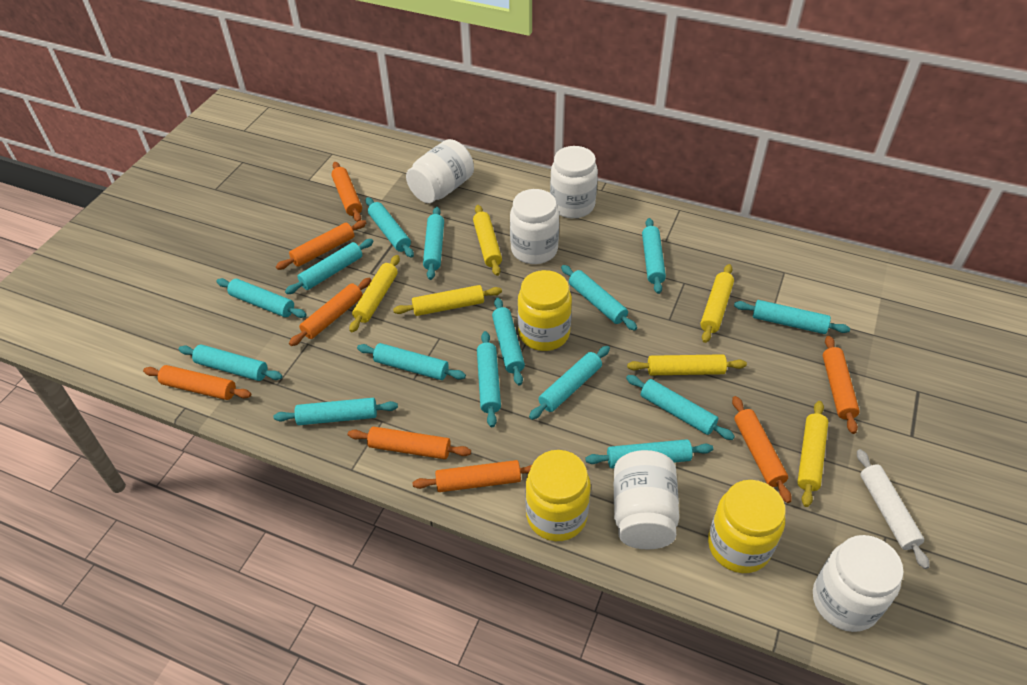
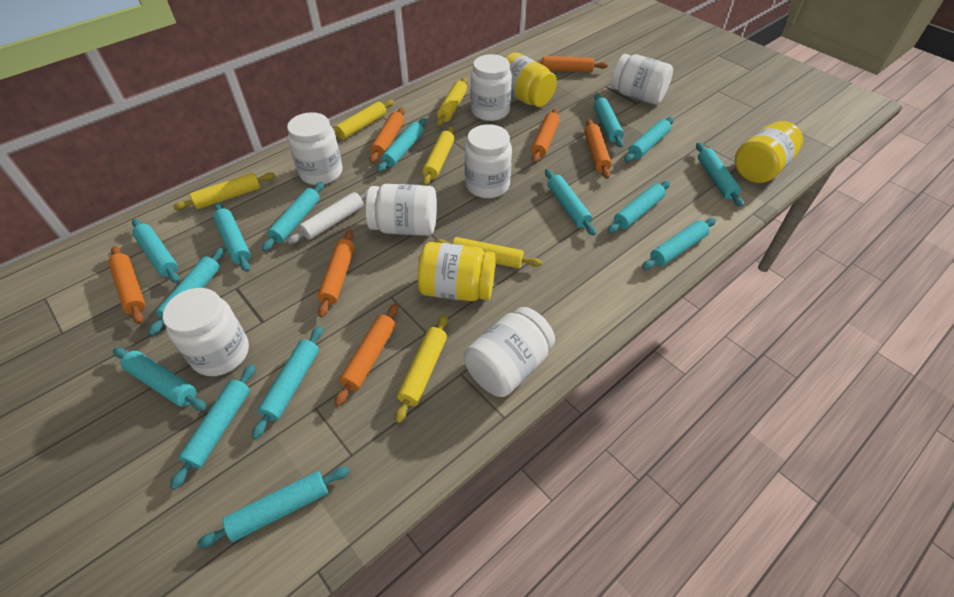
orange rolling pin: 8 -> 7
white jar: 5 -> 7

